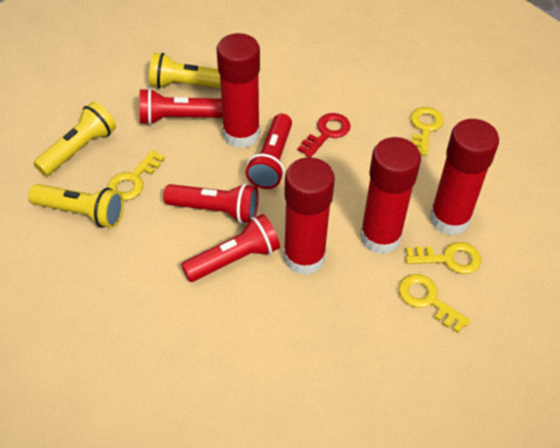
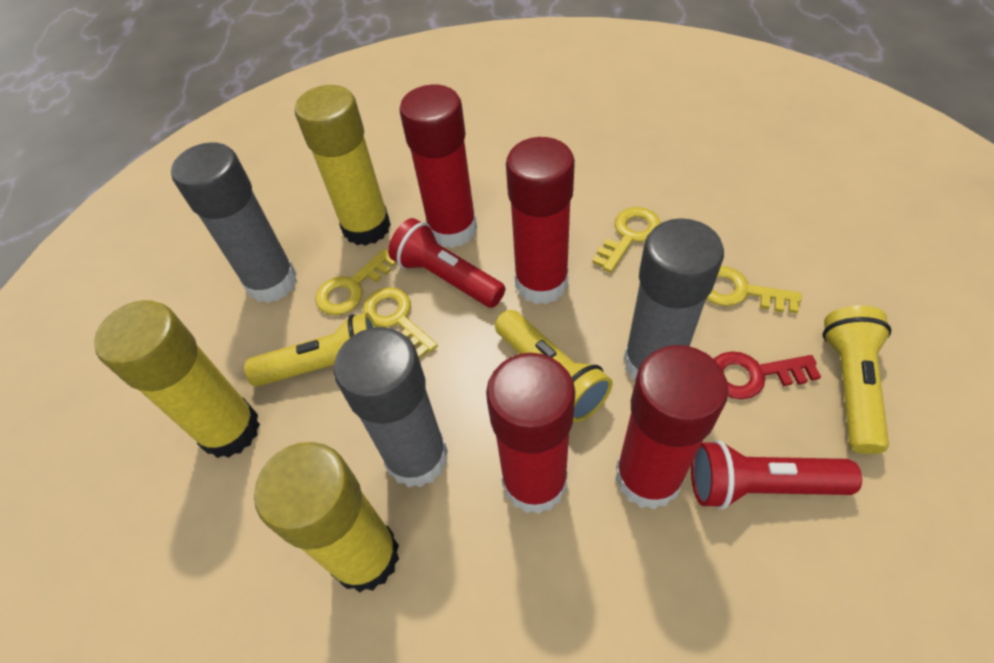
grey glue stick: 0 -> 3
red flashlight: 4 -> 2
yellow glue stick: 0 -> 3

